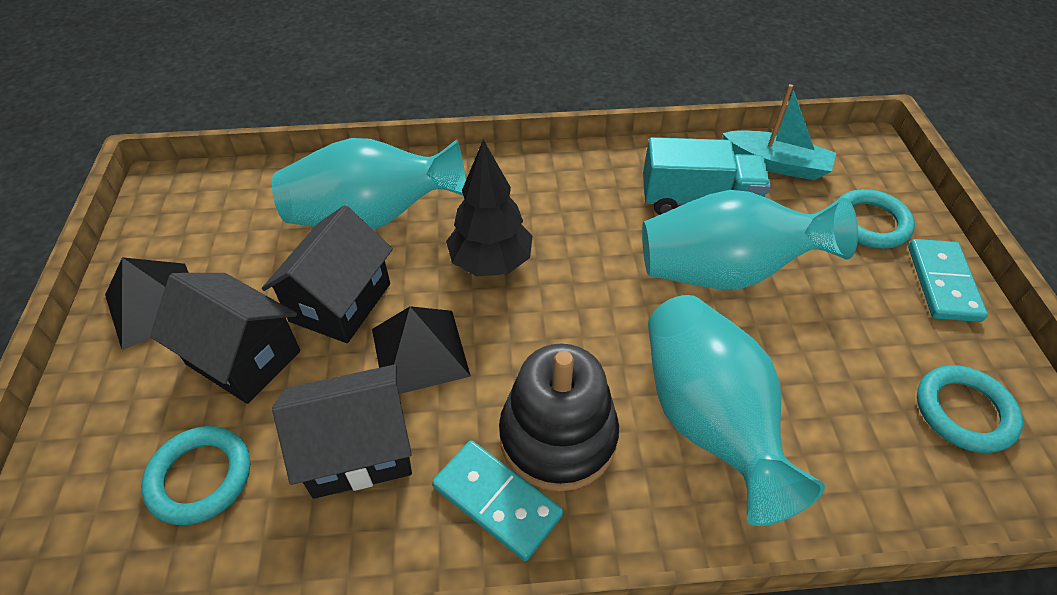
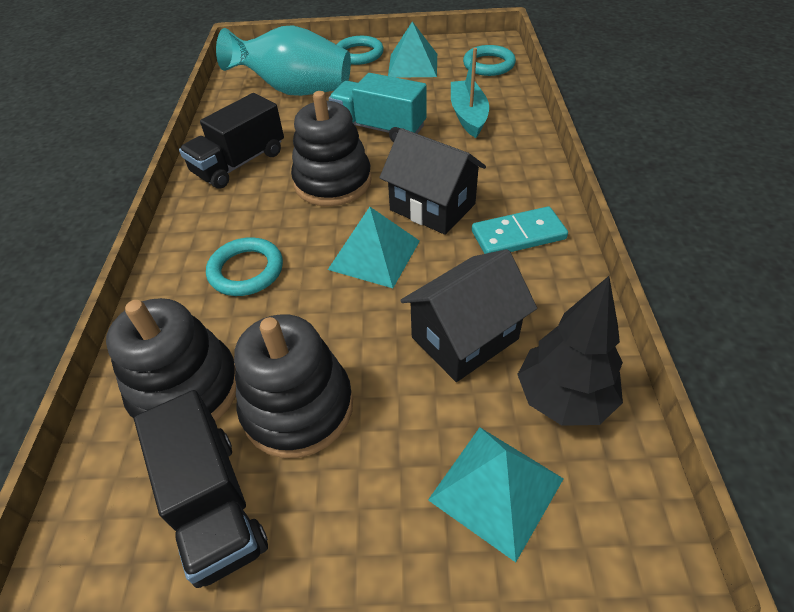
black house: 3 -> 2
black pyramid: 2 -> 0
black stacking toy: 1 -> 3
black truck: 0 -> 2
turquoise domino: 2 -> 1
turquoise pyramid: 0 -> 3
turquoise vase: 3 -> 1

